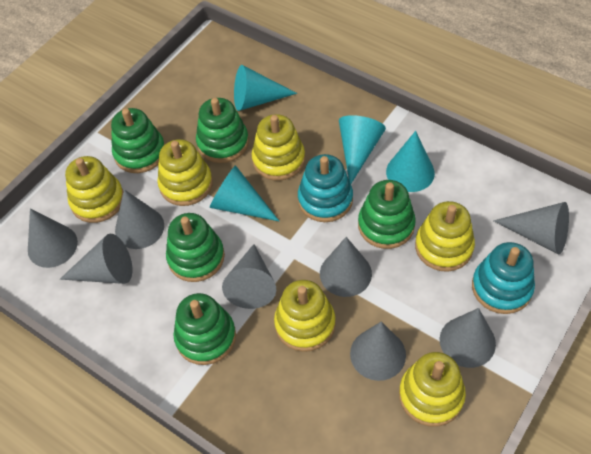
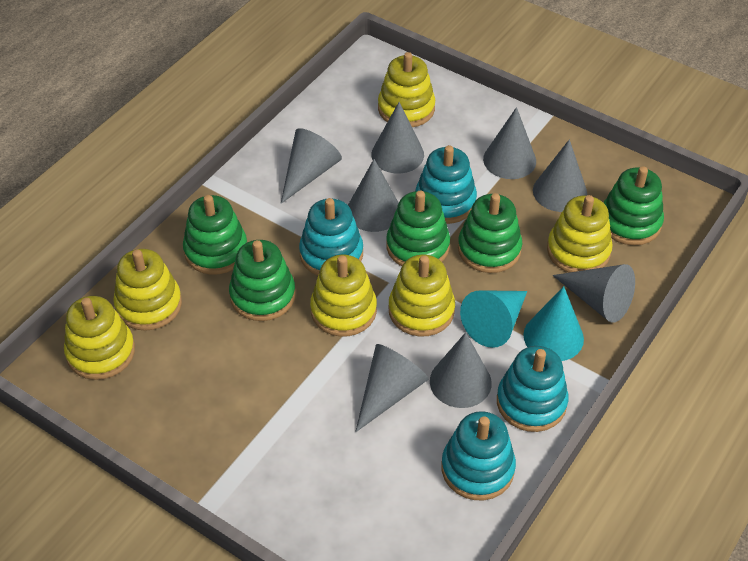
turquoise cone: 4 -> 2
turquoise stacking toy: 2 -> 4

